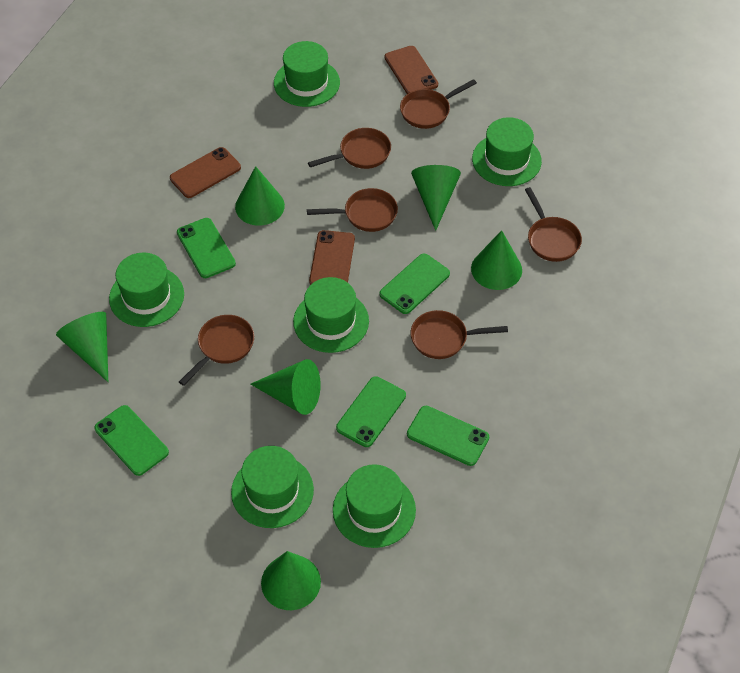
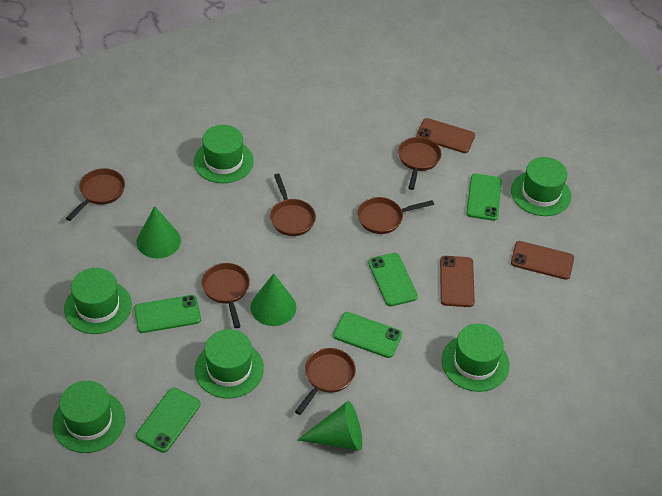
green cone: 6 -> 3

